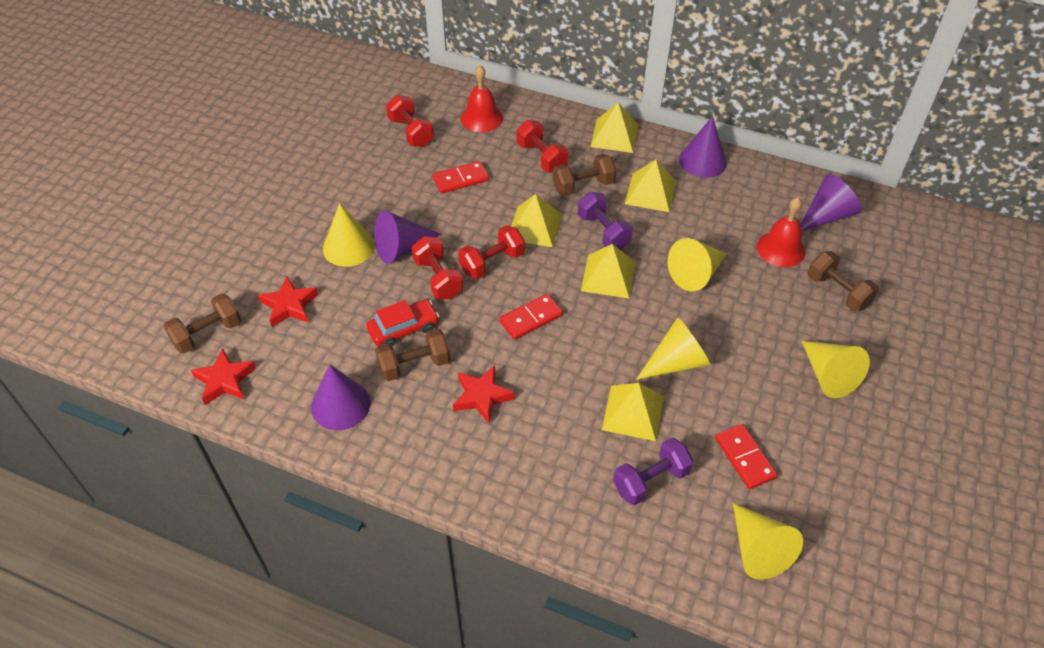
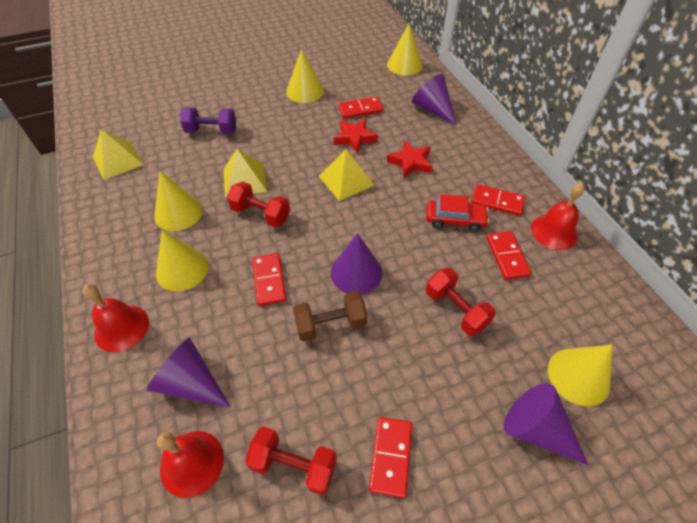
brown dumbbell: 4 -> 1
purple dumbbell: 2 -> 1
red bell: 2 -> 3
red domino: 3 -> 5
red dumbbell: 4 -> 3
red star: 3 -> 2
yellow pyramid: 5 -> 3

